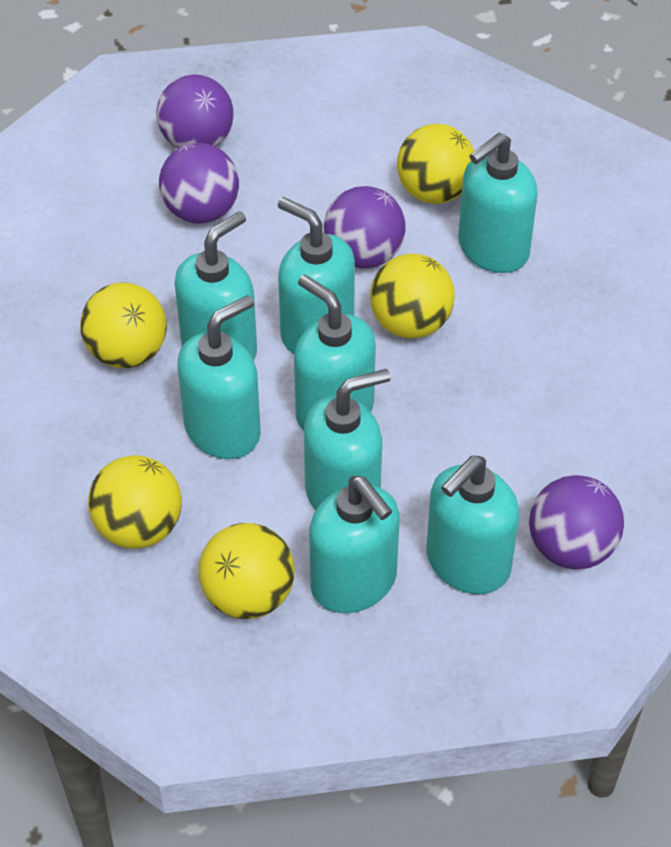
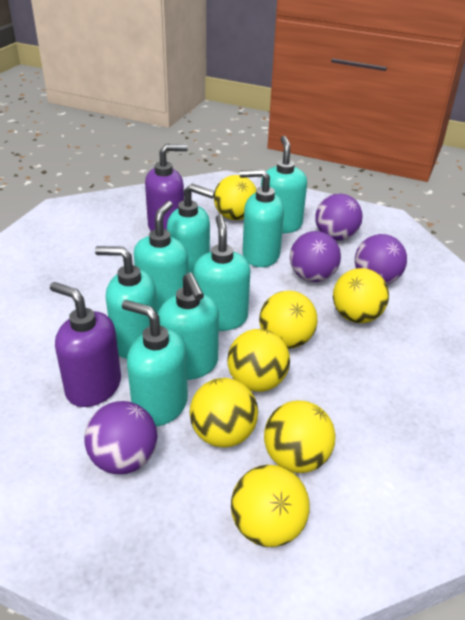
purple soap dispenser: 0 -> 2
yellow ball: 5 -> 7

